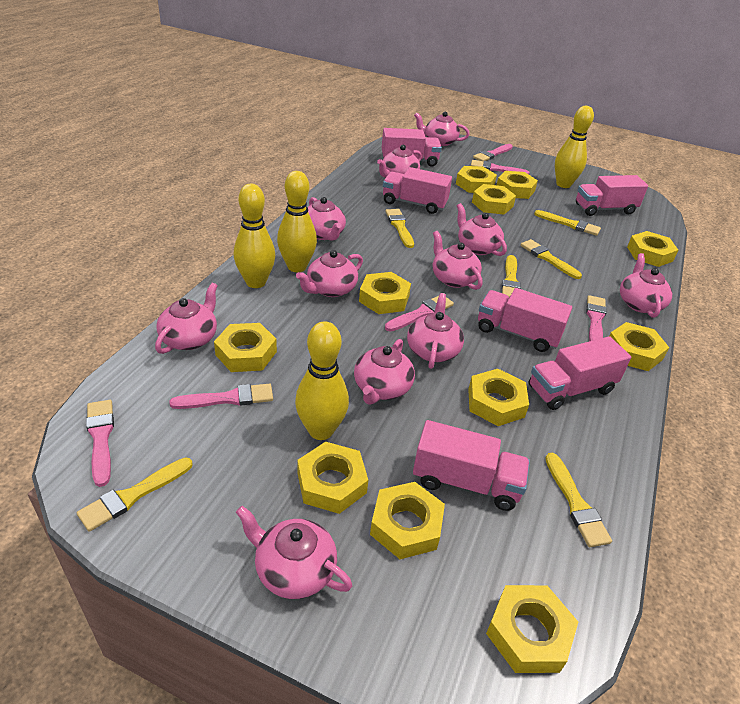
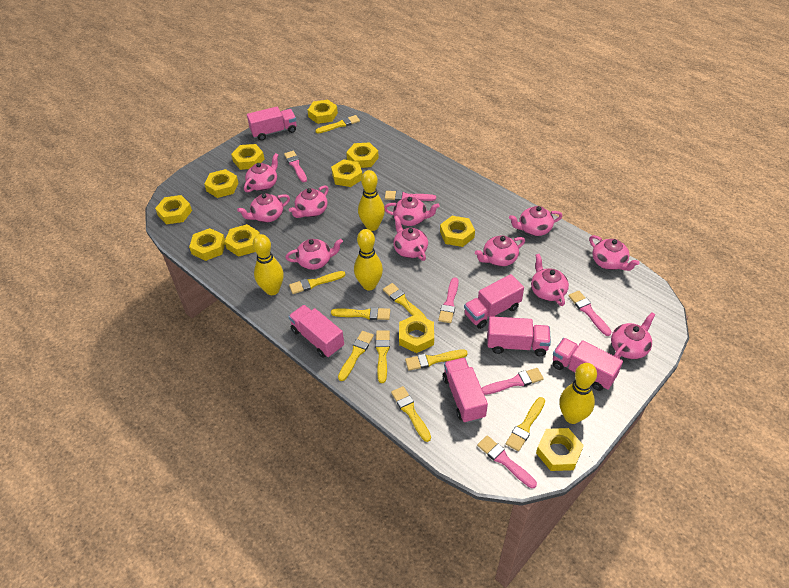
yellow brush: 6 -> 9

